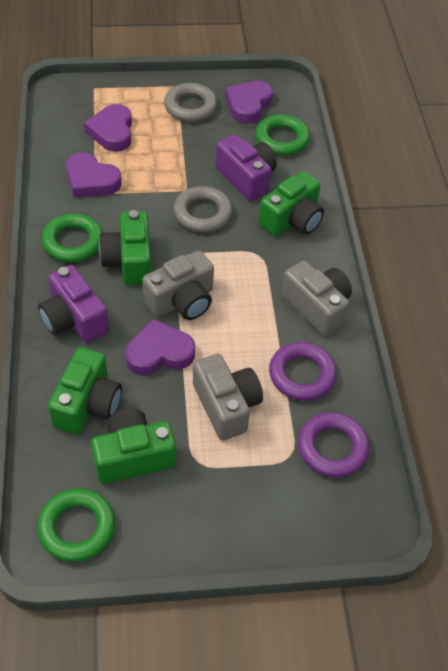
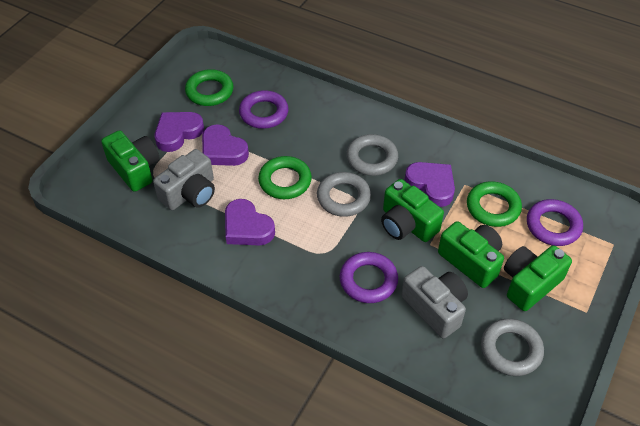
grey camera: 3 -> 2
grey ring: 2 -> 3
purple camera: 2 -> 0
purple ring: 2 -> 3

